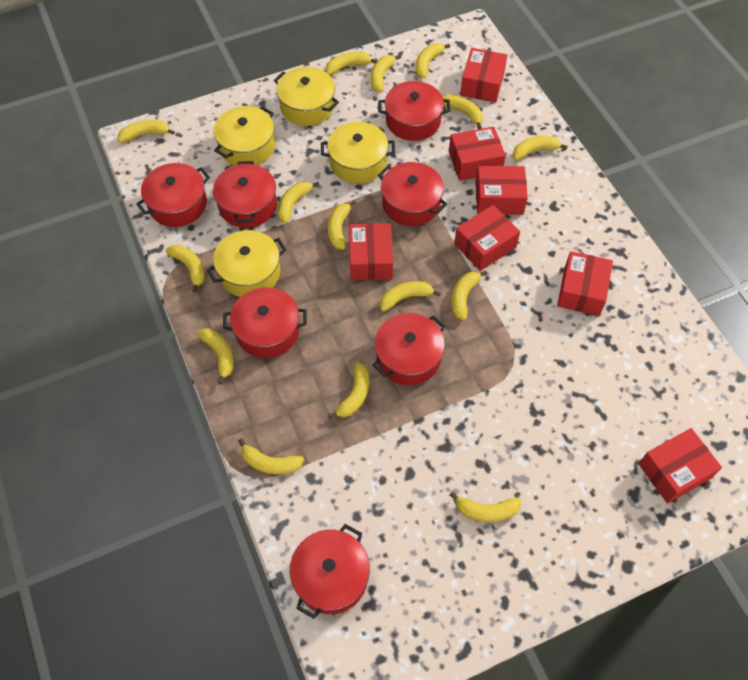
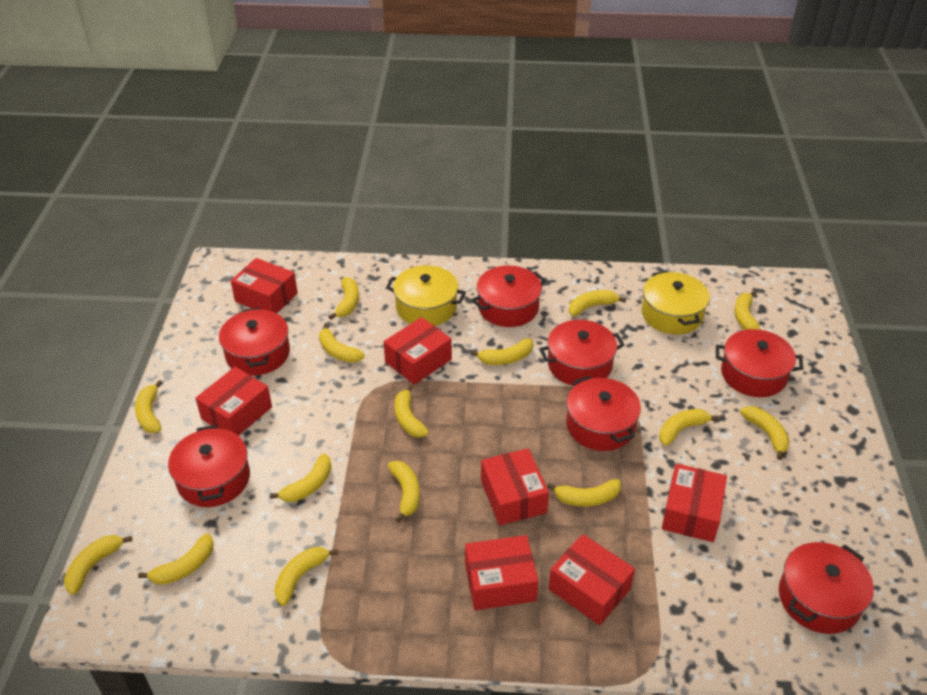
yellow pot: 4 -> 2

